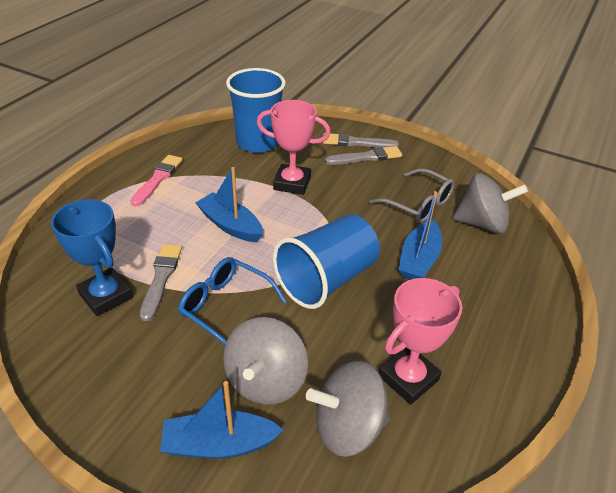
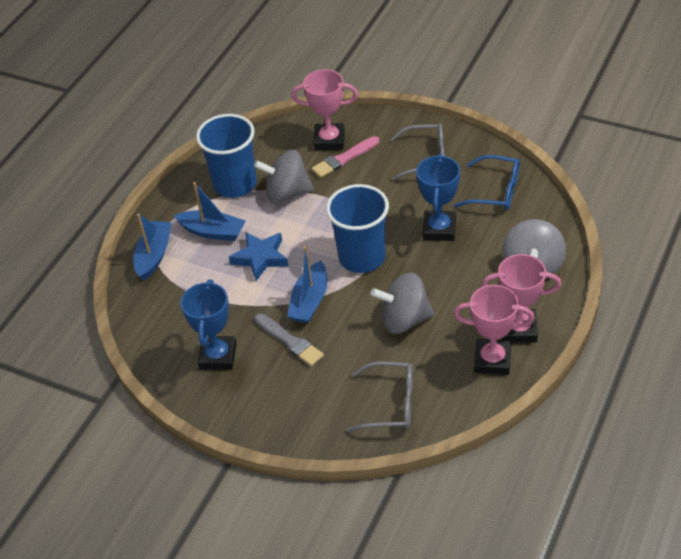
blue star: 0 -> 1
blue trophy: 1 -> 2
grey brush: 3 -> 1
grey glasses: 1 -> 2
pink trophy: 2 -> 3

